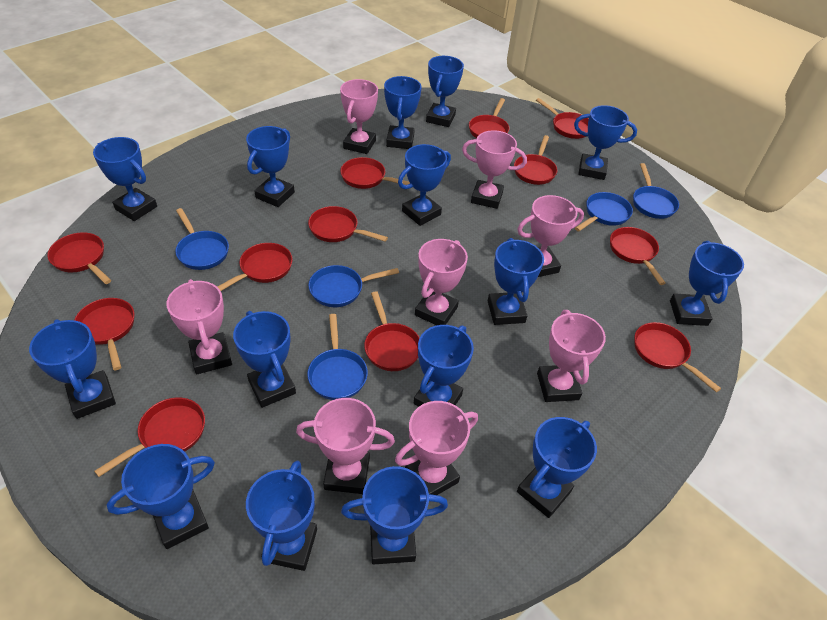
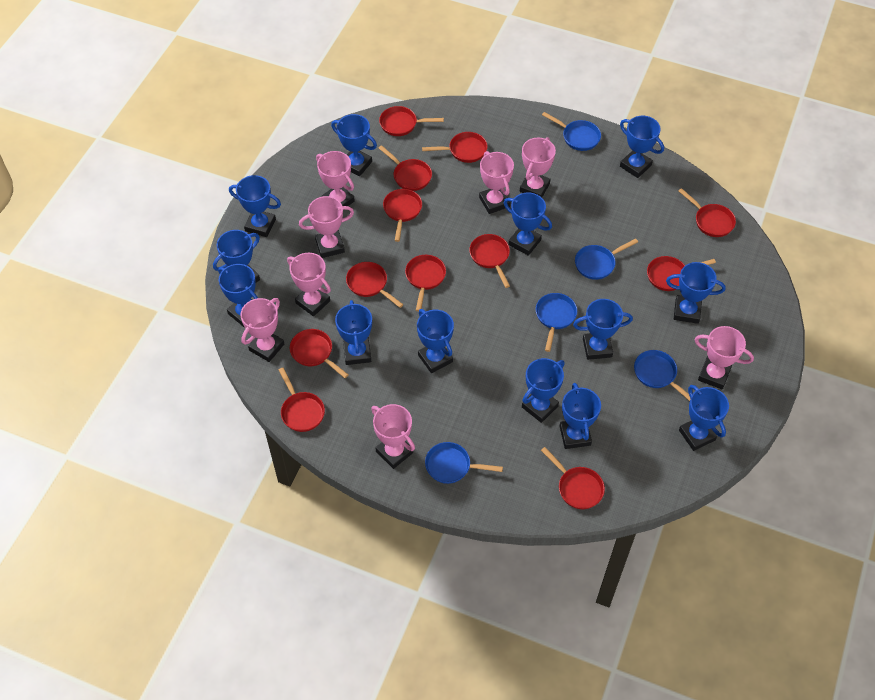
blue trophy: 15 -> 13

